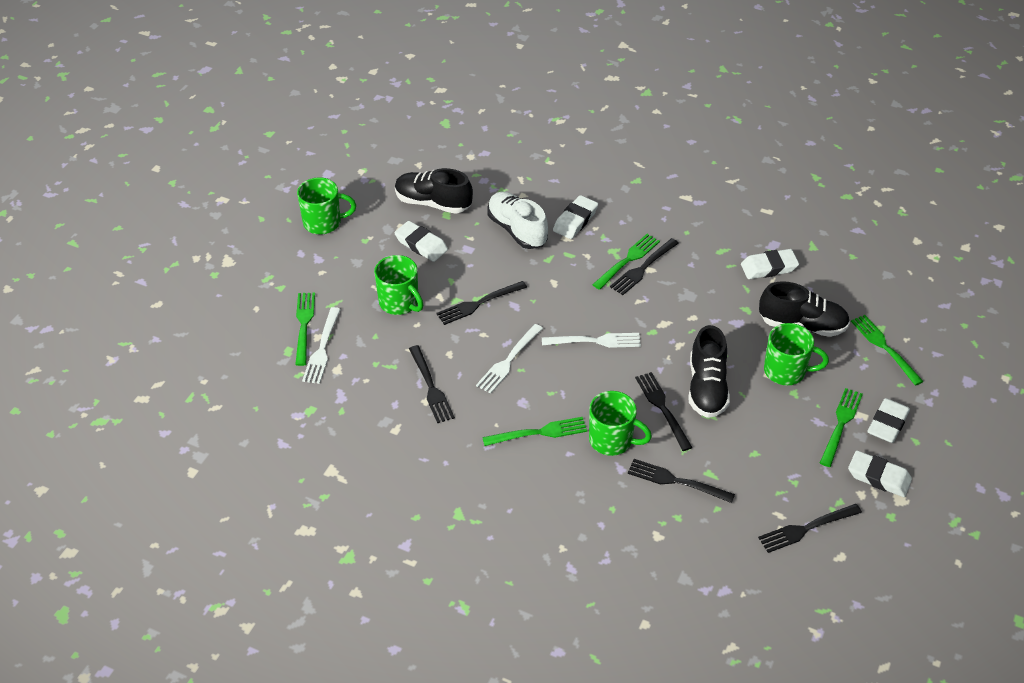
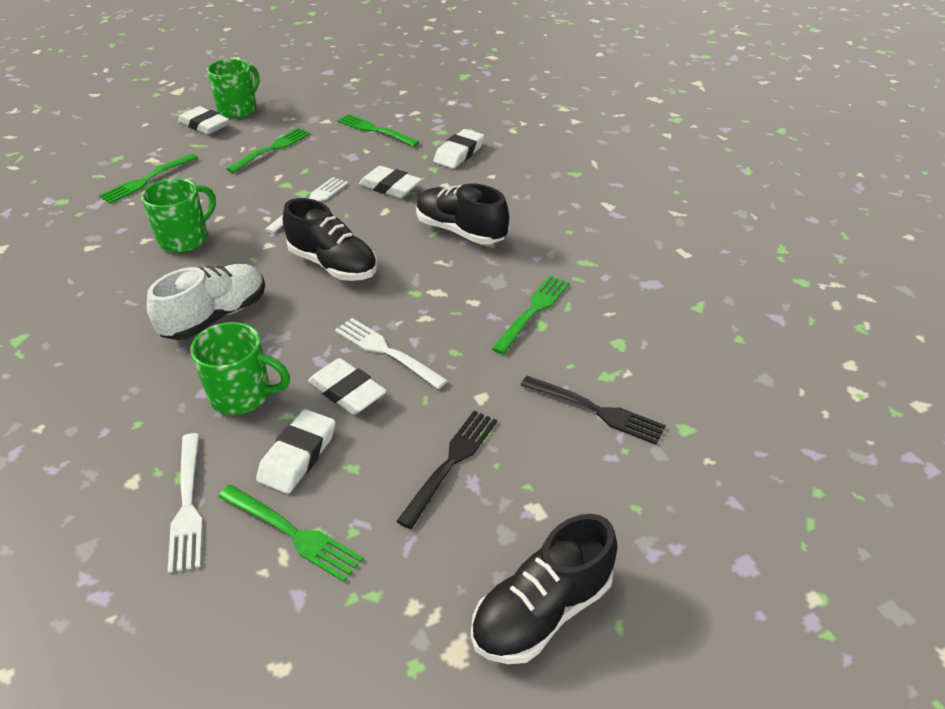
black fork: 6 -> 2
green mug: 4 -> 3

